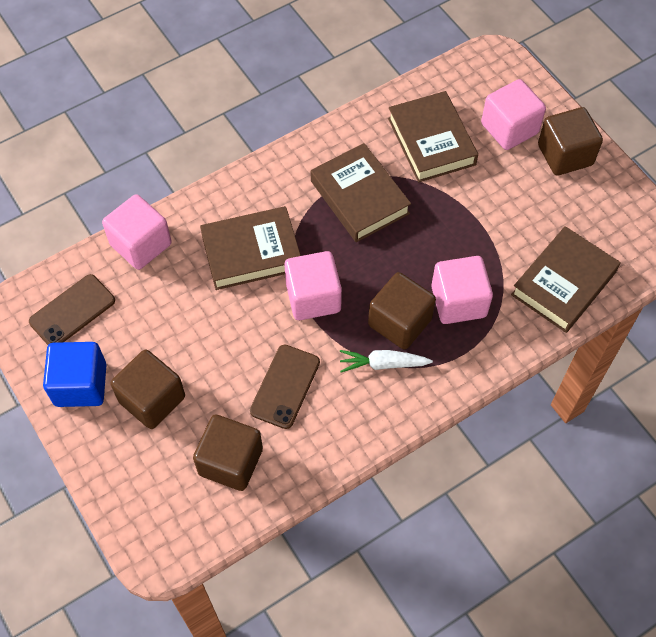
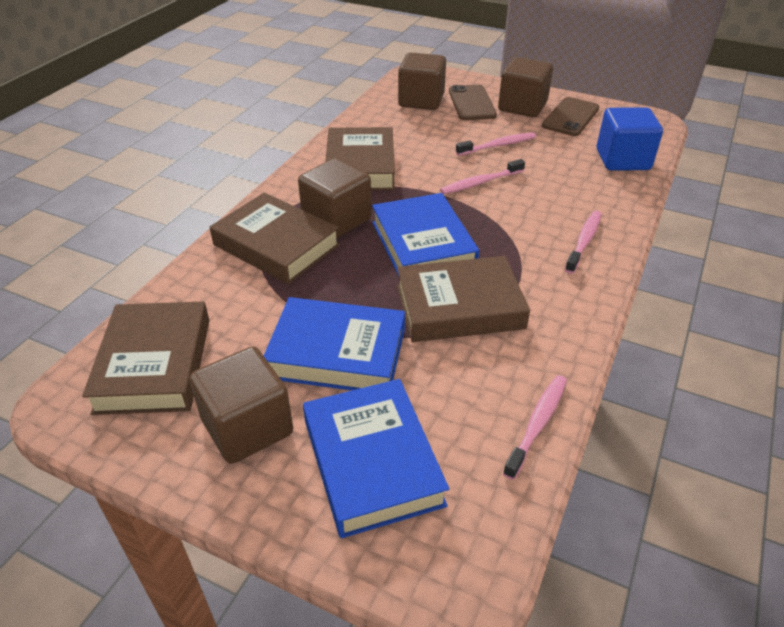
blue book: 0 -> 3
pink cube: 4 -> 0
pink toothbrush: 0 -> 4
white carrot: 1 -> 0

